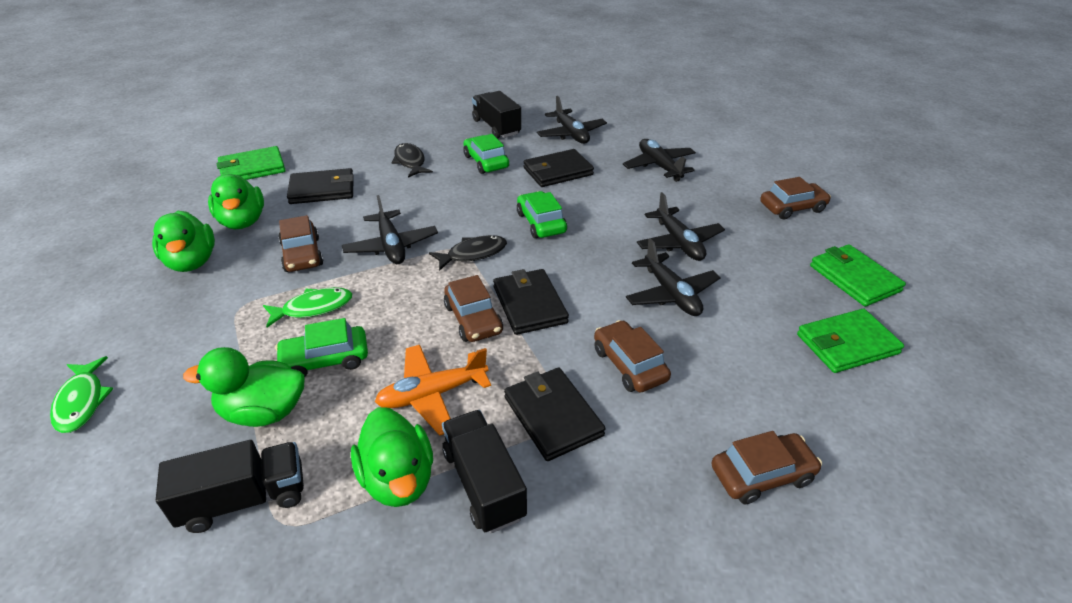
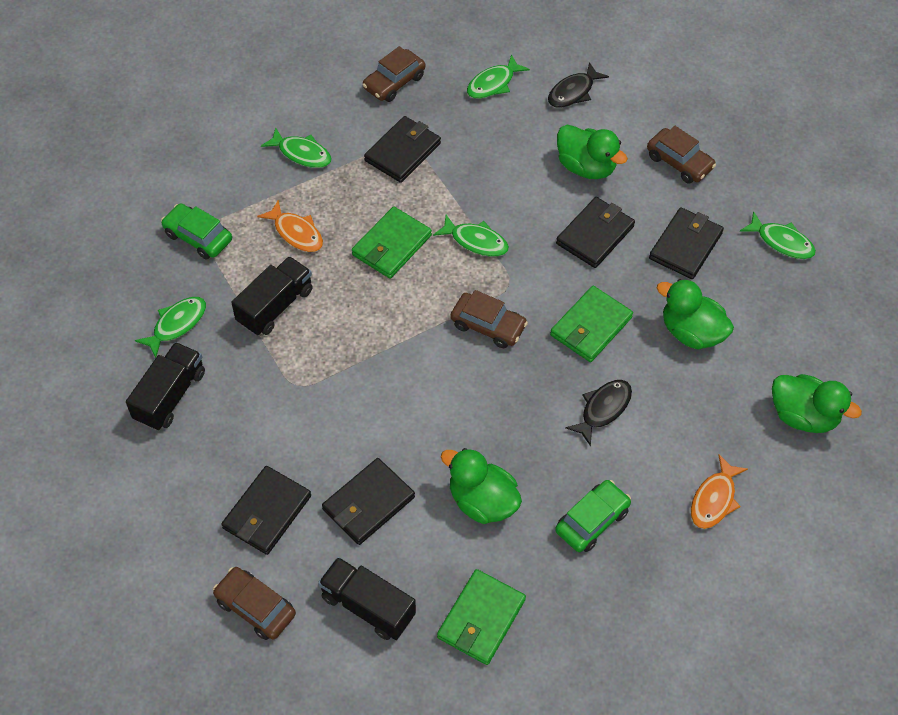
black plane: 5 -> 0
black wallet: 4 -> 5
brown car: 5 -> 4
green car: 3 -> 2
green fish: 2 -> 5
orange fish: 0 -> 2
orange plane: 1 -> 0

